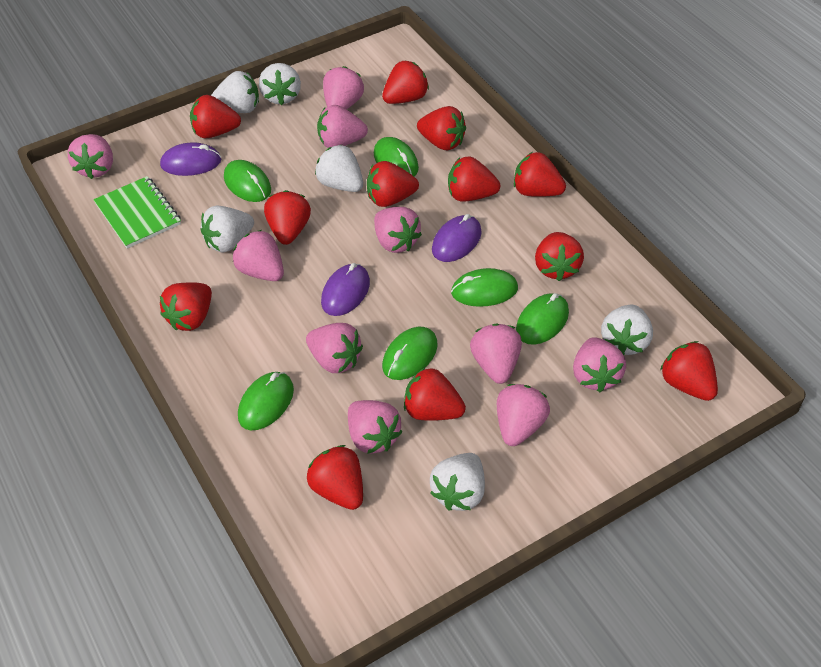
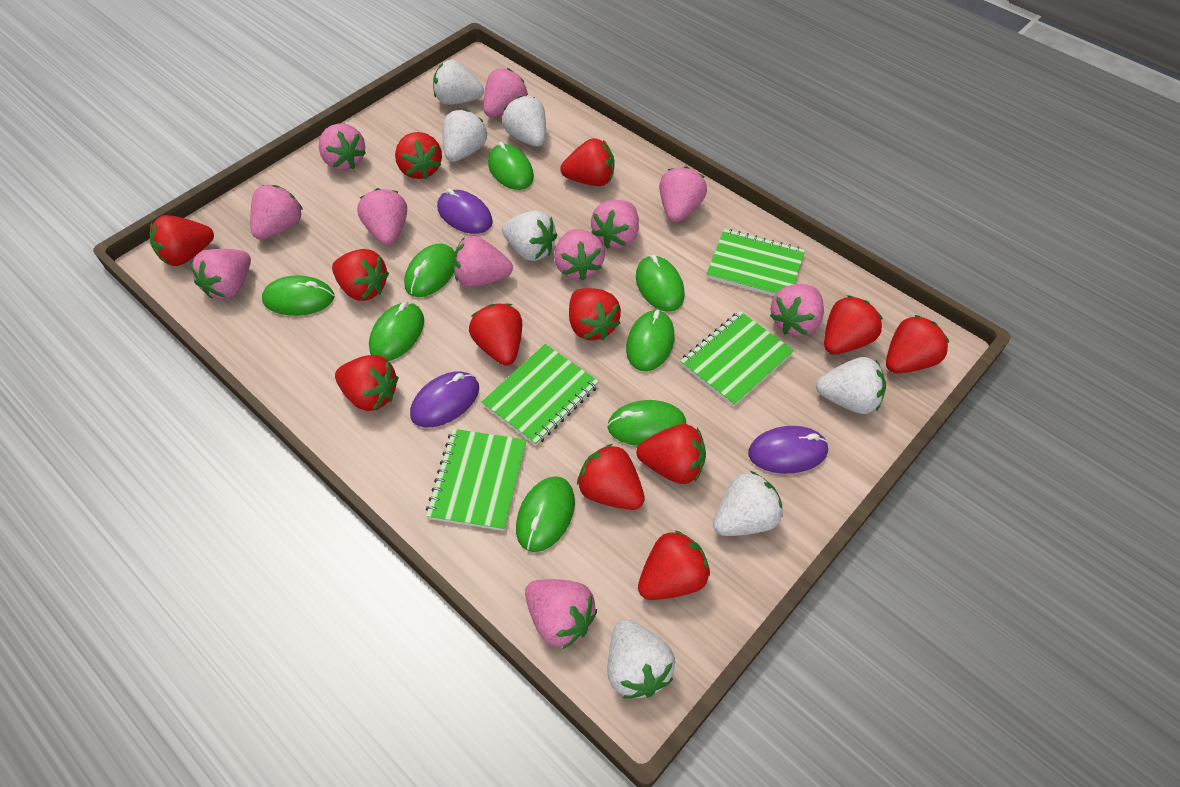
green mouse: 6 -> 8
green notebook: 1 -> 4
pink strawberry: 10 -> 11
white strawberry: 6 -> 7

